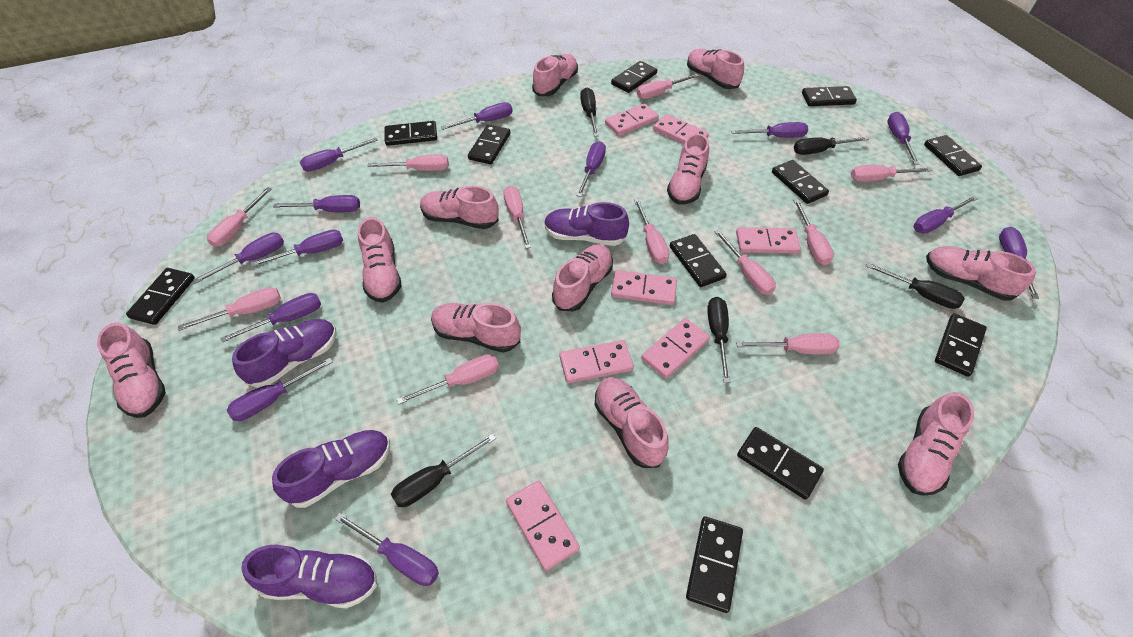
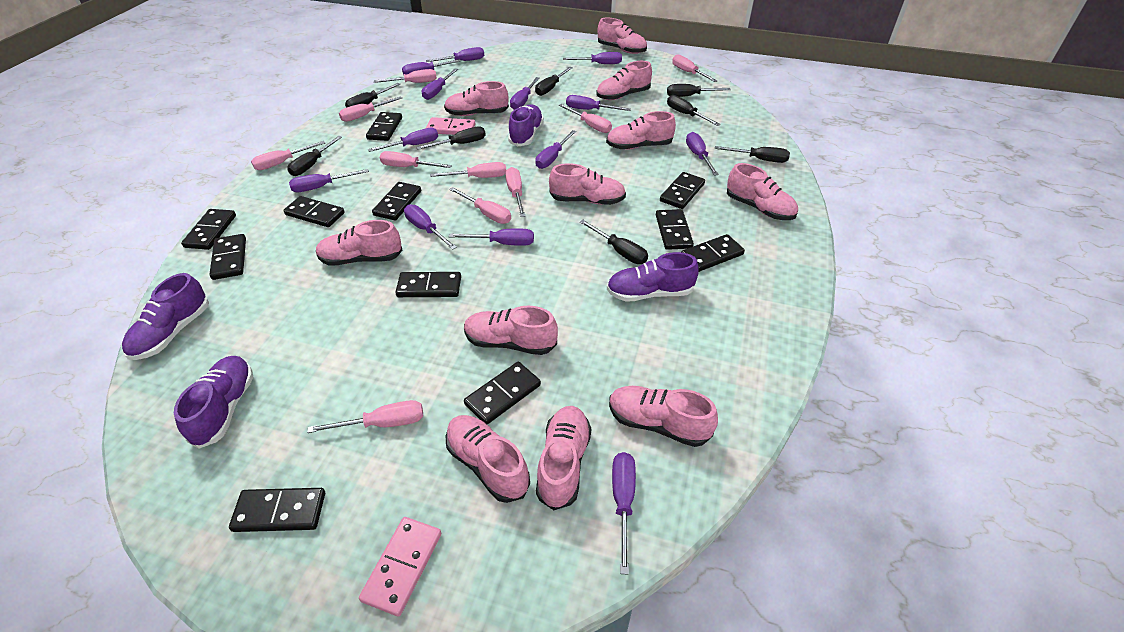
black screwdriver: 5 -> 8
pink domino: 7 -> 2
pink screwdriver: 11 -> 10

